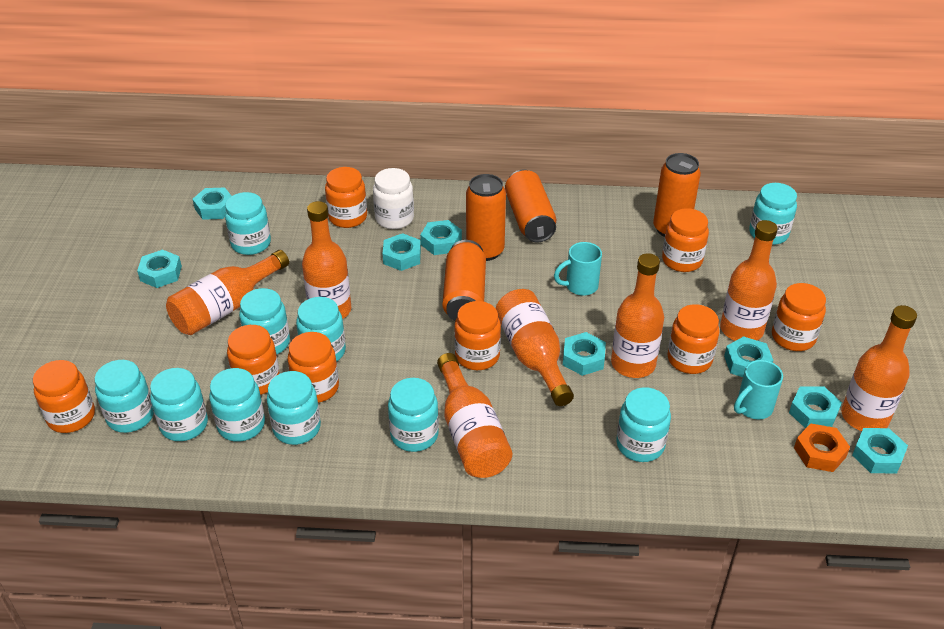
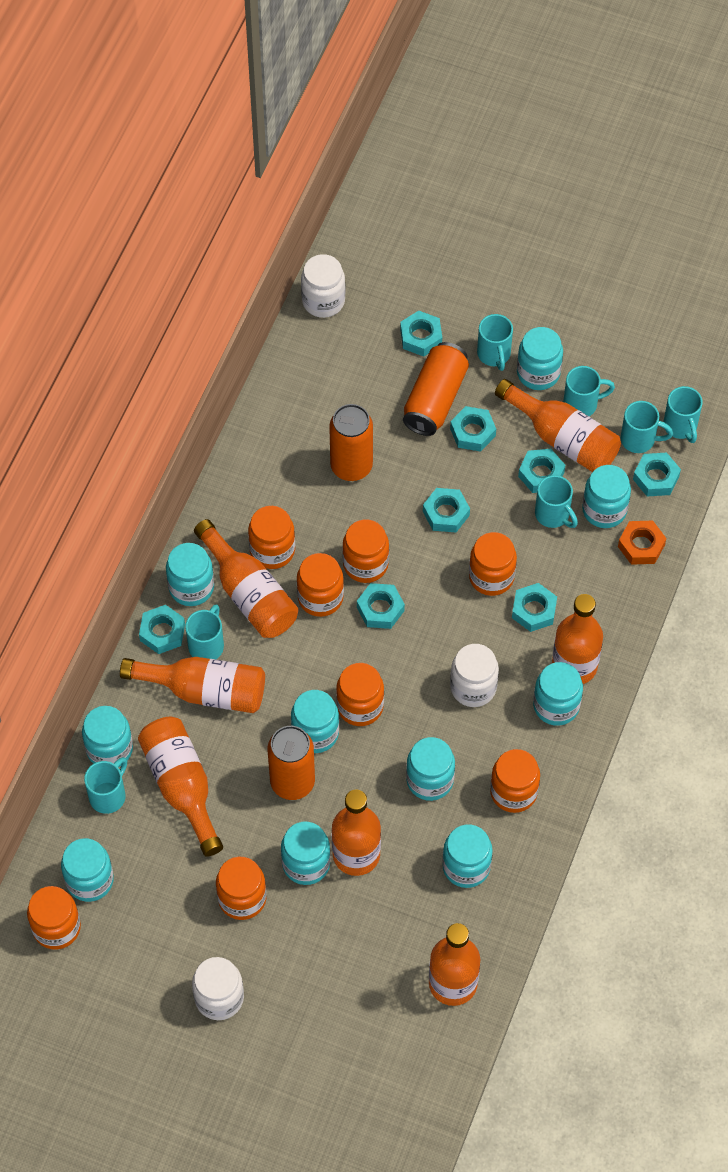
orange can: 4 -> 3
turquoise mug: 2 -> 7
white jar: 1 -> 3

